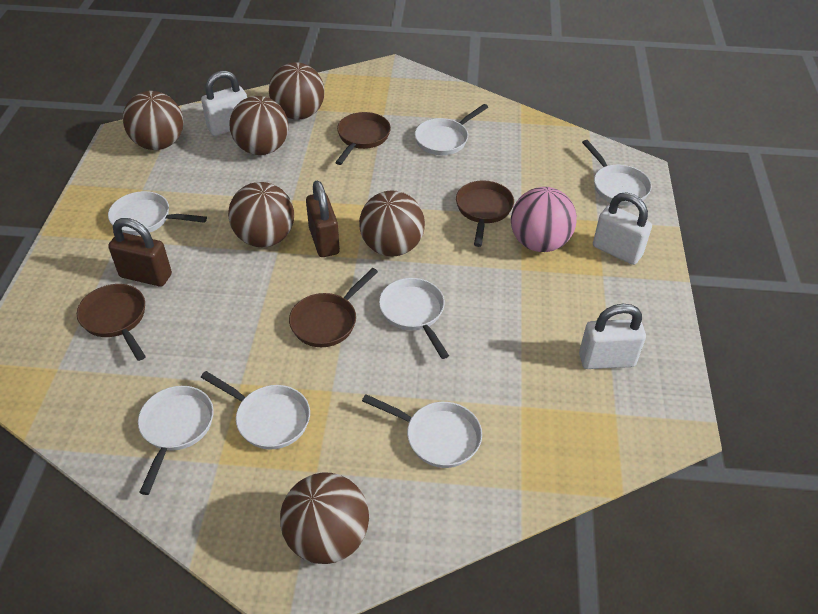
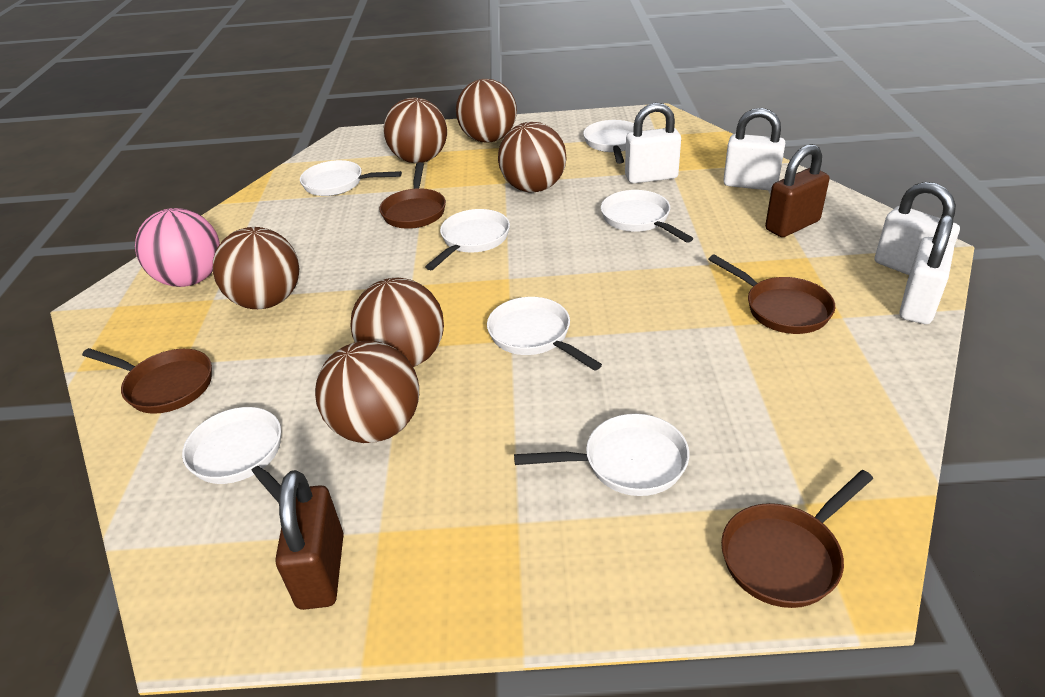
white padlock: 3 -> 4

